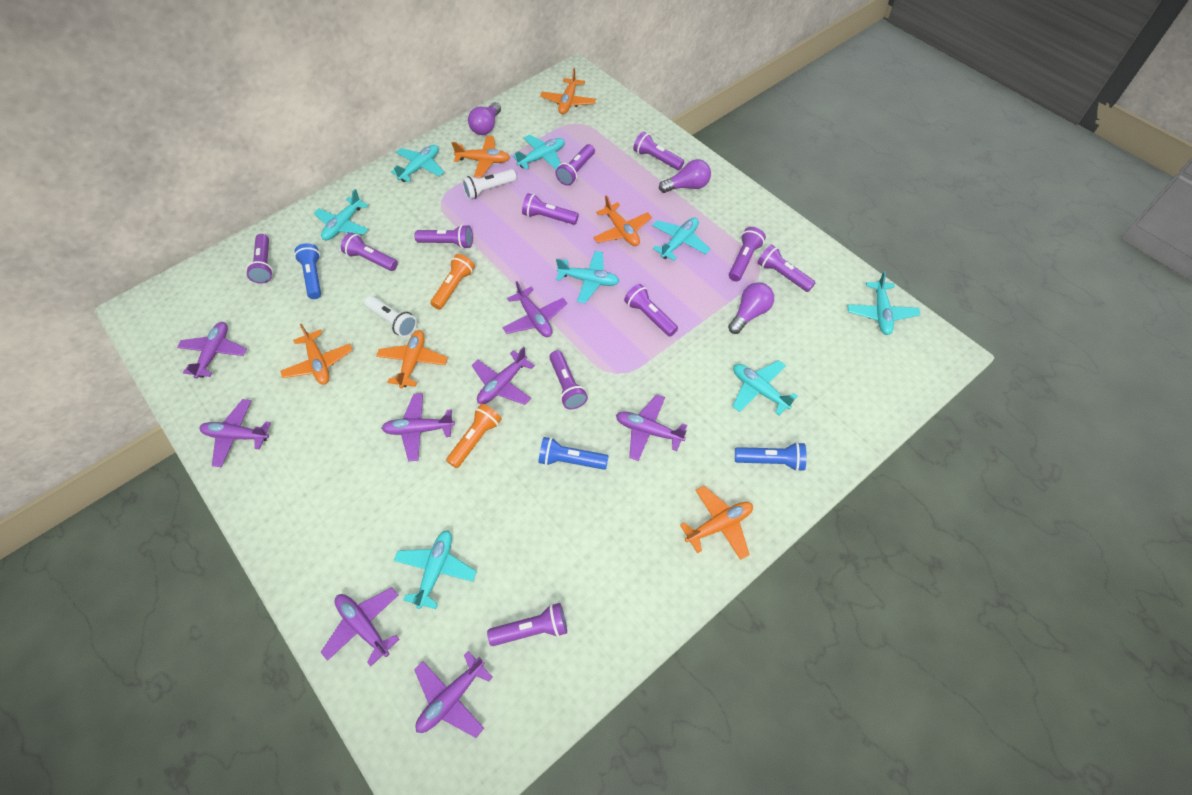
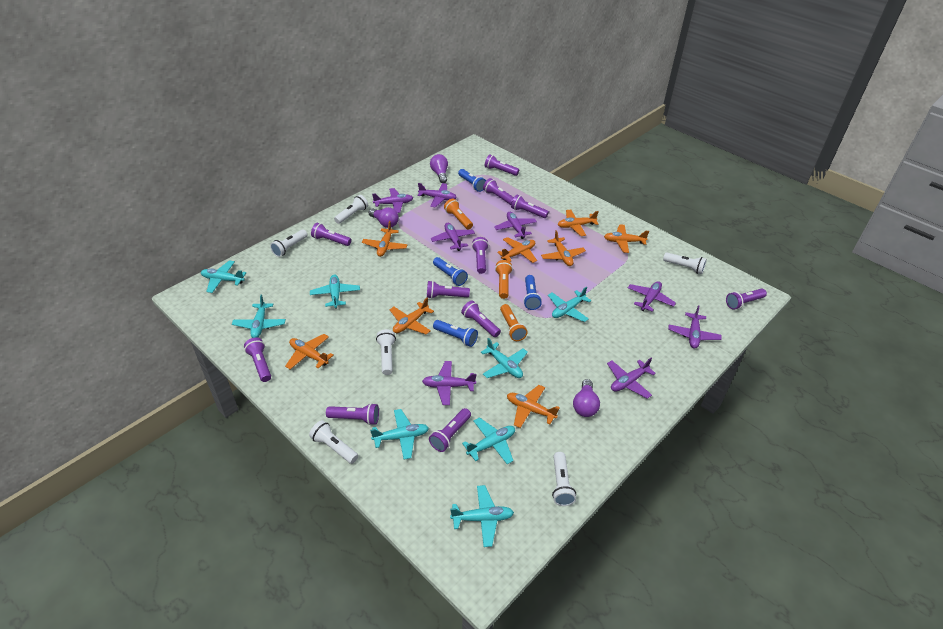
blue flashlight: 3 -> 4
orange flashlight: 2 -> 3
orange plane: 6 -> 8
white flashlight: 2 -> 6

